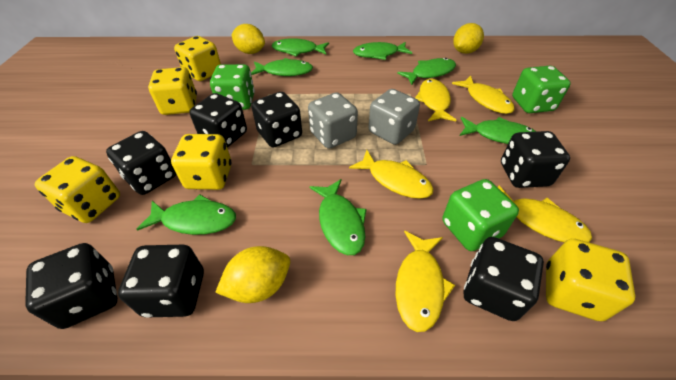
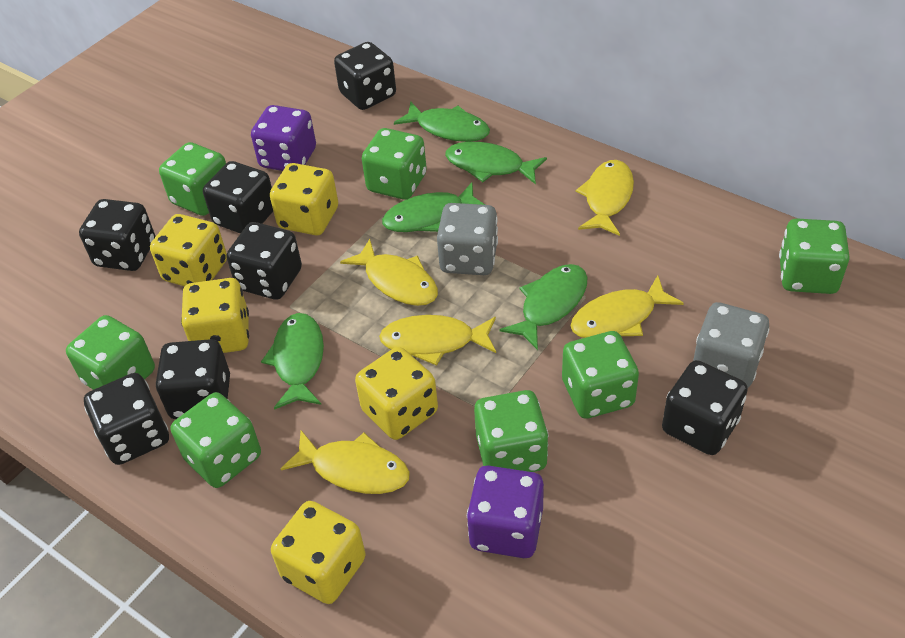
green dice: 3 -> 7
green fish: 7 -> 5
purple dice: 0 -> 2
yellow lemon: 3 -> 0

